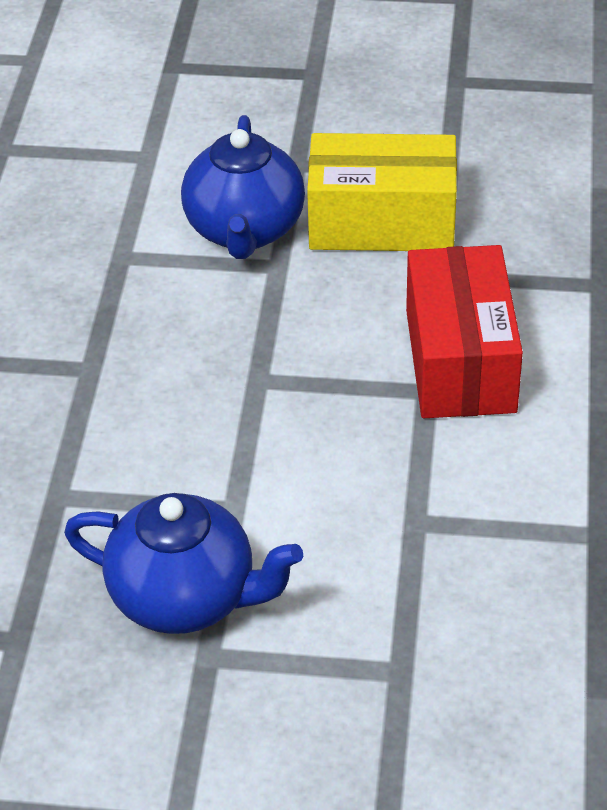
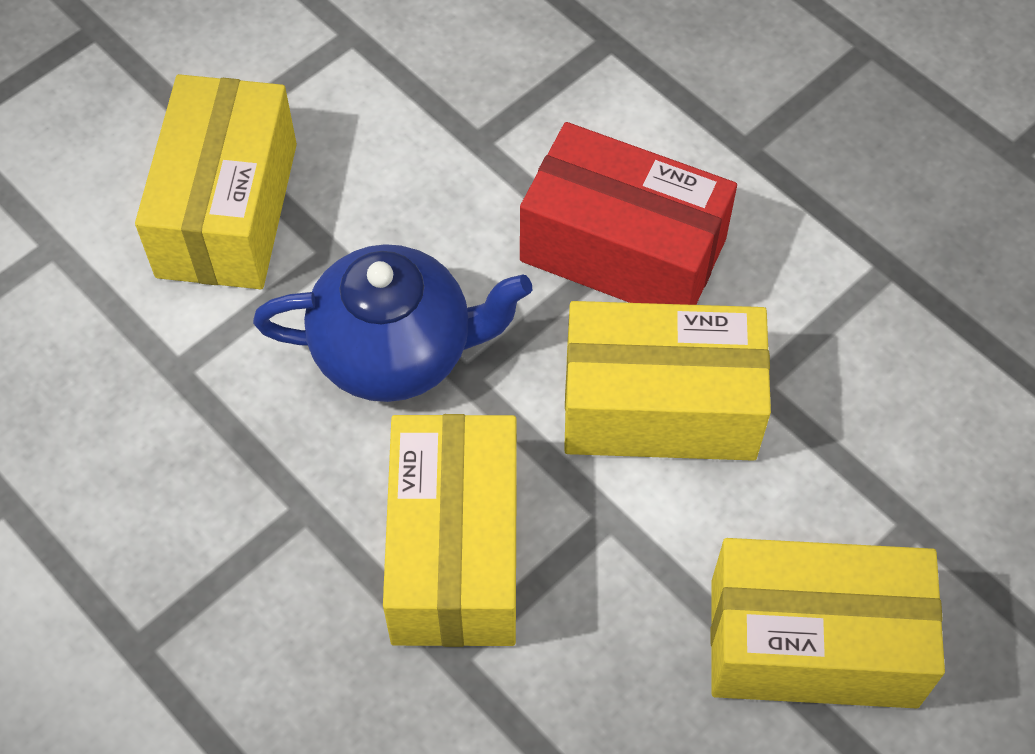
blue teapot: 2 -> 1
yellow box: 1 -> 4

